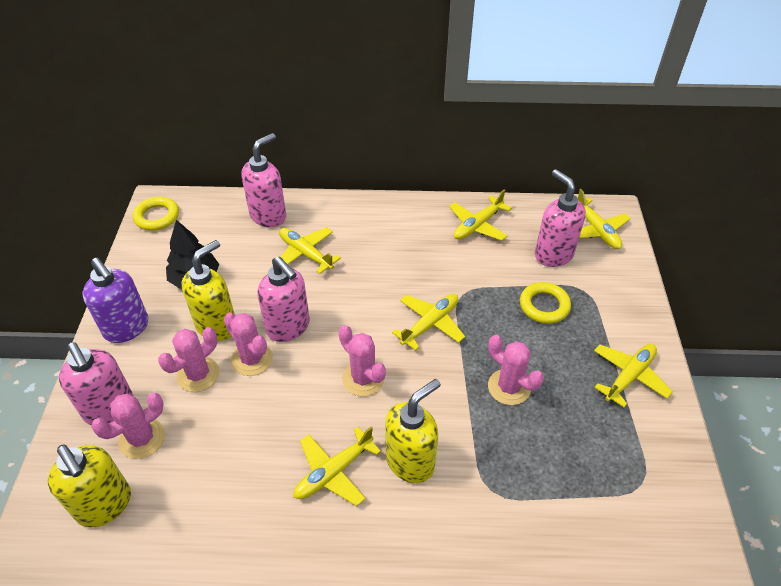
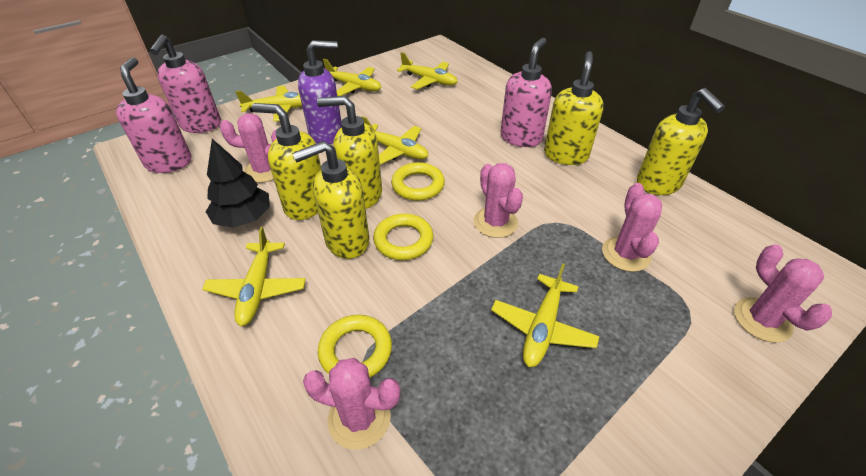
pink soap dispenser: 4 -> 3
yellow ring: 2 -> 3
yellow soap dispenser: 3 -> 5

